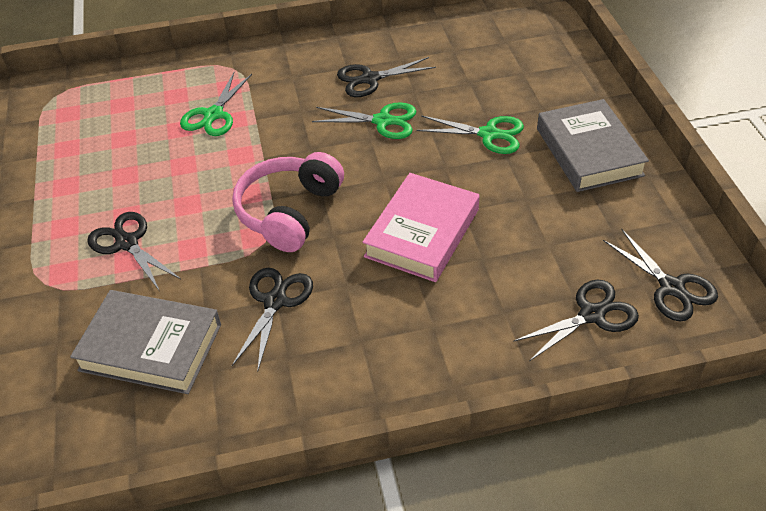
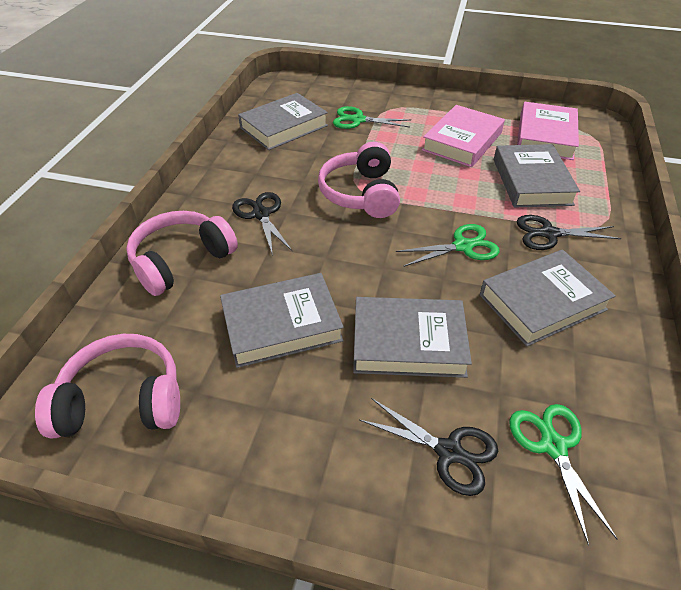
black scissors: 5 -> 3
grey book: 2 -> 5
pink book: 1 -> 2
pink headphones: 1 -> 3

